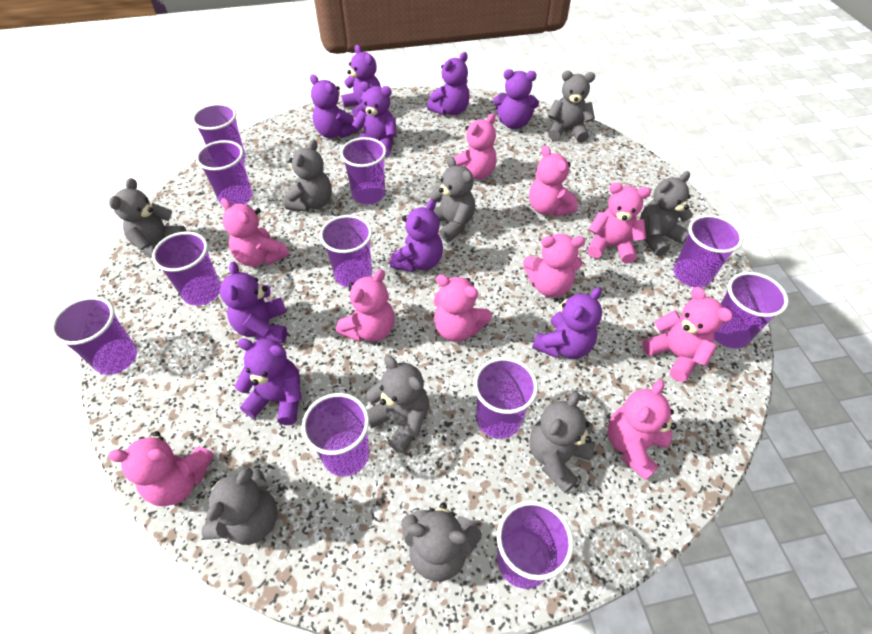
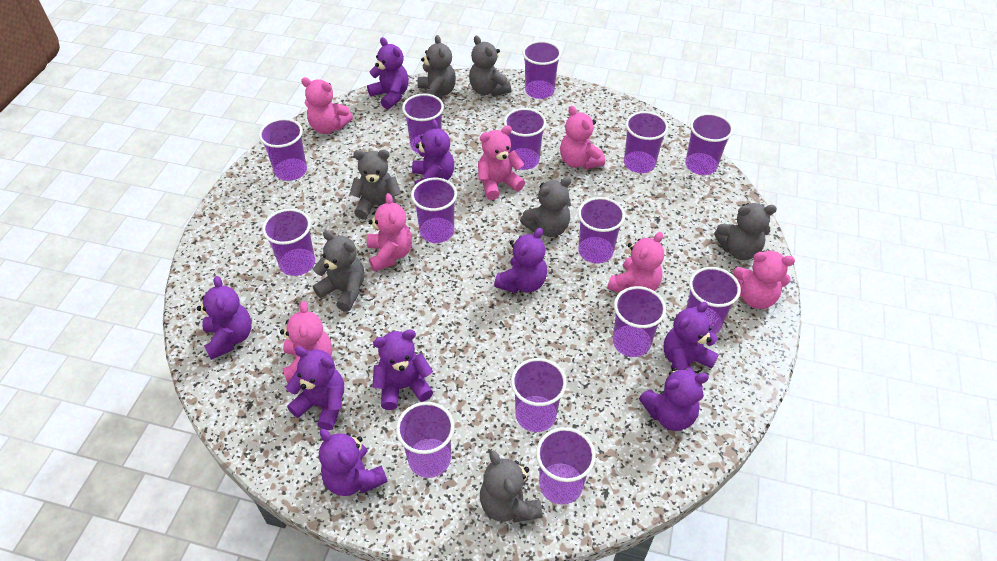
grey teddy bear: 9 -> 7
pink teddy bear: 10 -> 7
purple cup: 11 -> 14

